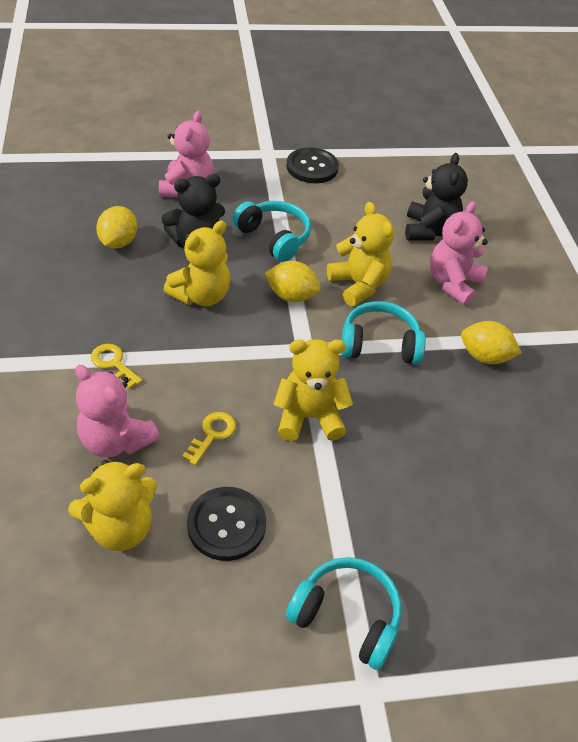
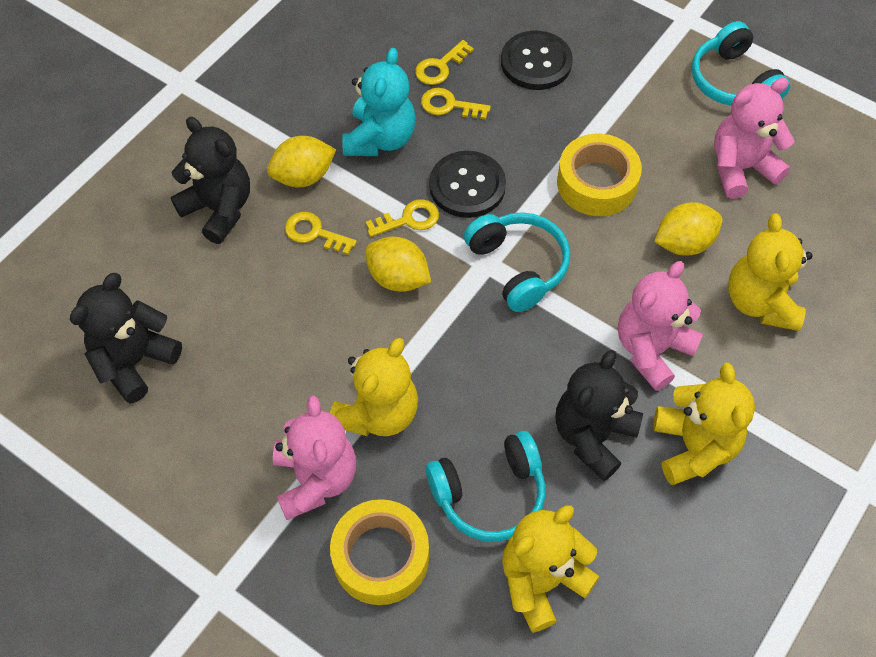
black teddy bear: 2 -> 3
turquoise teddy bear: 0 -> 1
yellow key: 2 -> 4
yellow tape: 0 -> 2

